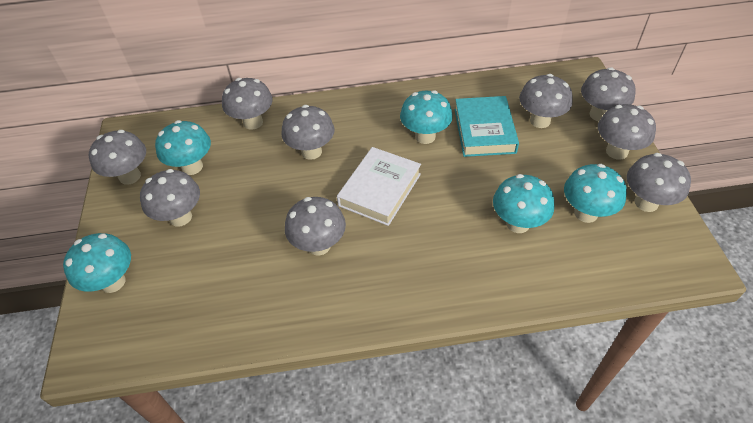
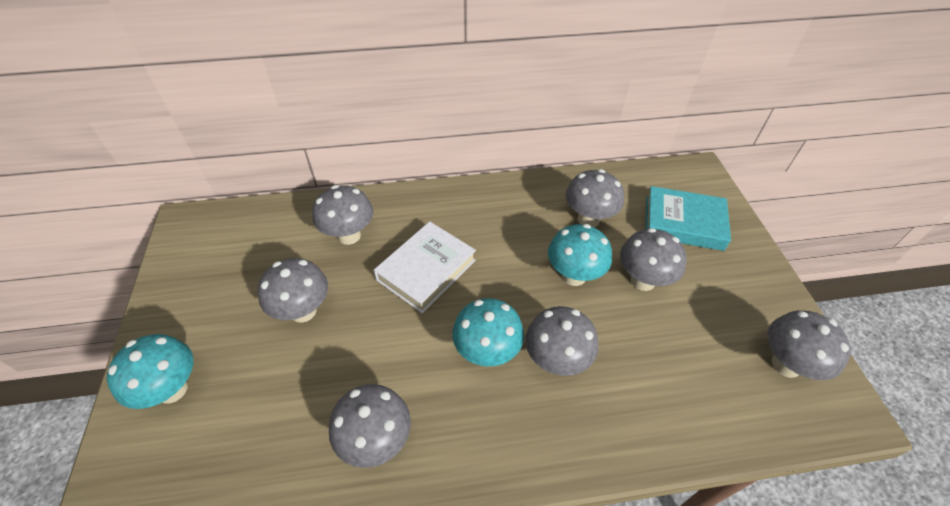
grey mushroom: 9 -> 7
turquoise mushroom: 5 -> 3

